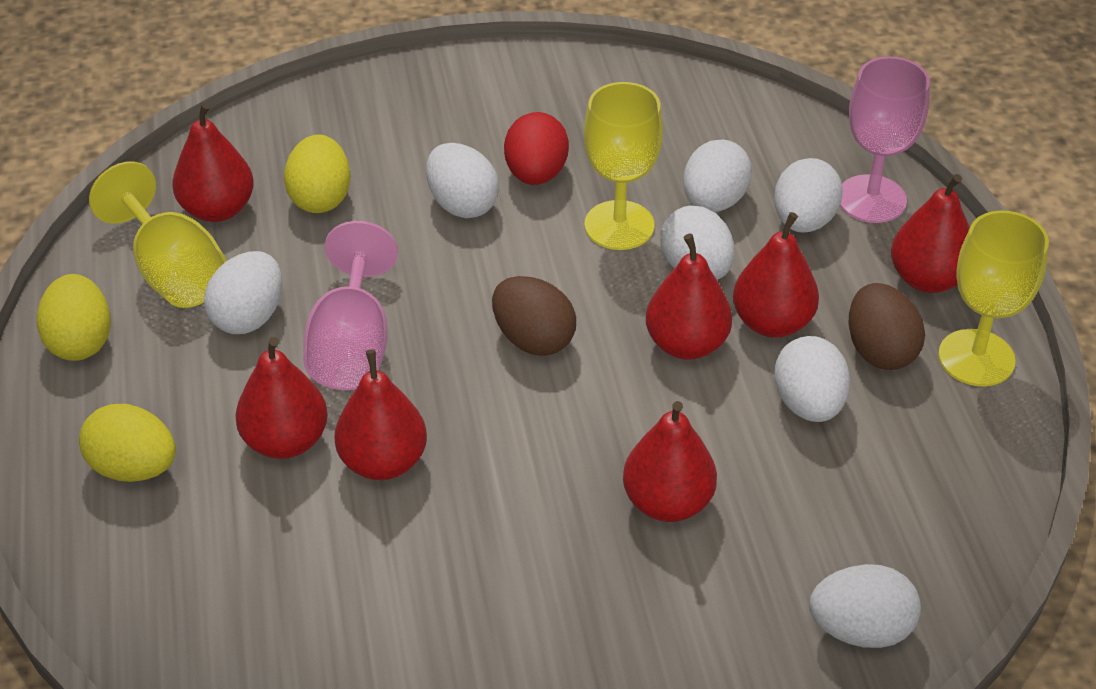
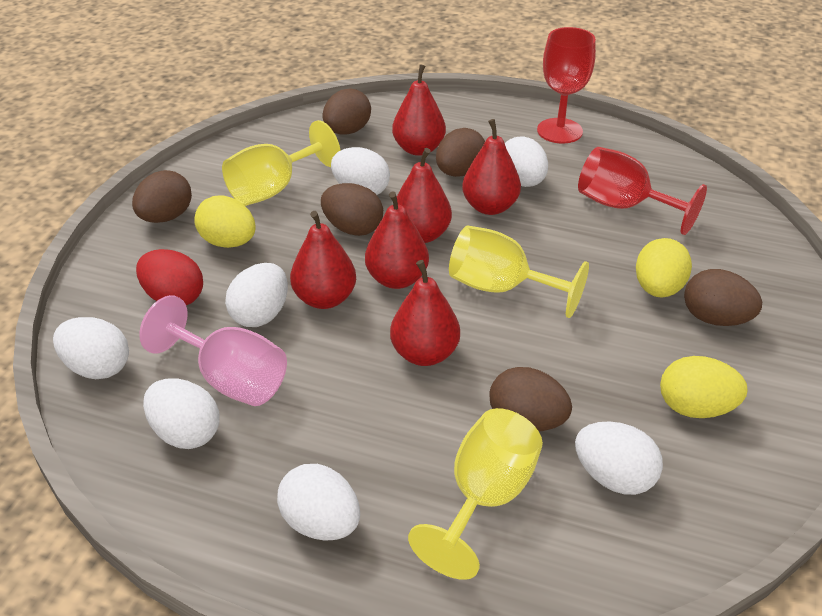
brown egg: 2 -> 6
pink goblet: 2 -> 1
red goblet: 0 -> 2
red pear: 7 -> 6

